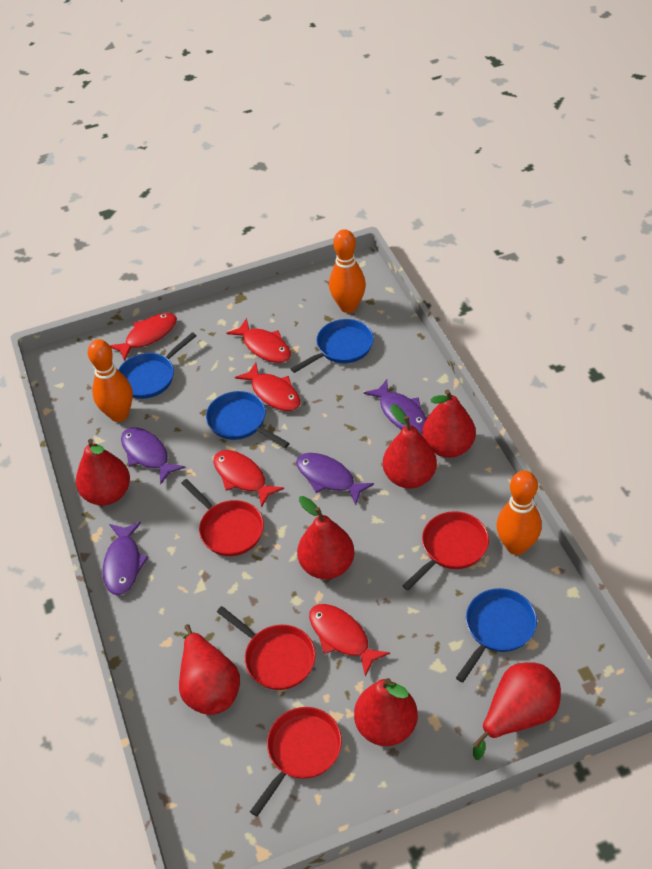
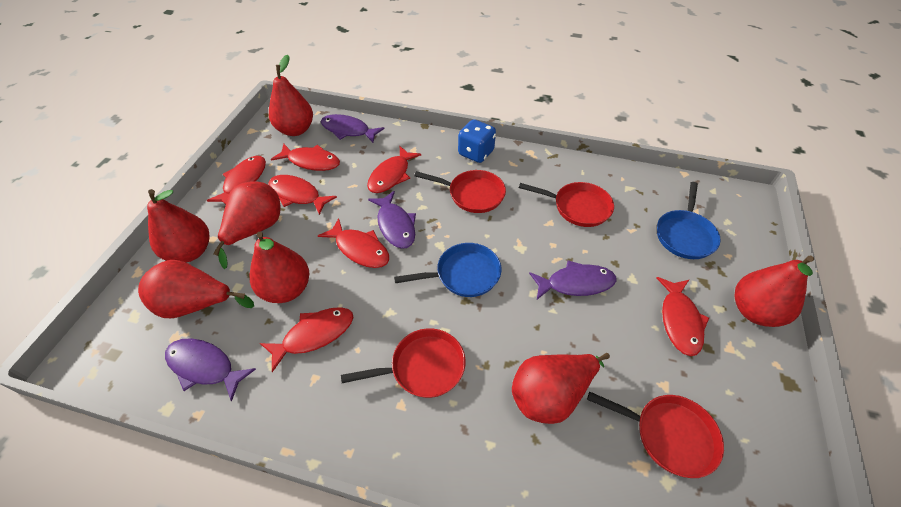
blue dice: 0 -> 1
blue pan: 4 -> 2
orange bowling pin: 3 -> 0
red fish: 5 -> 7

